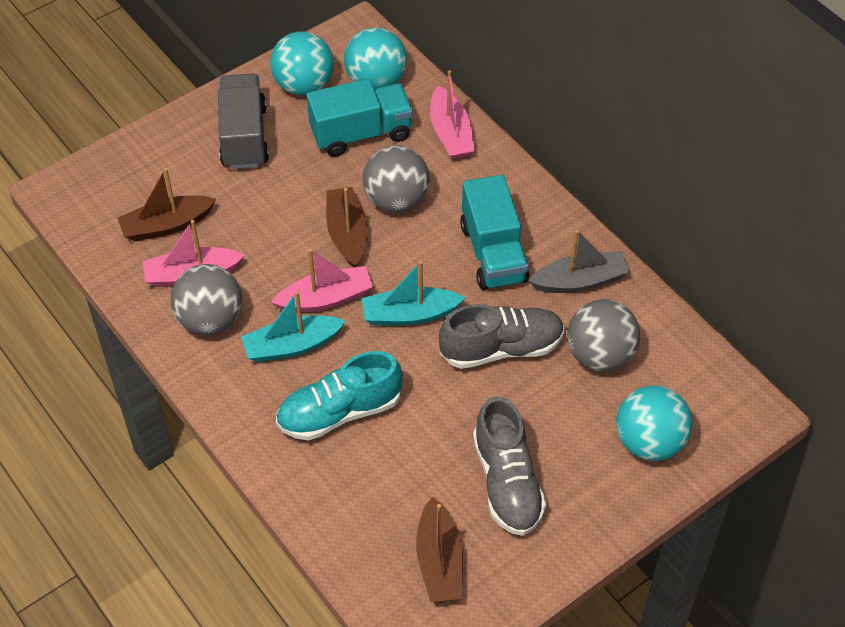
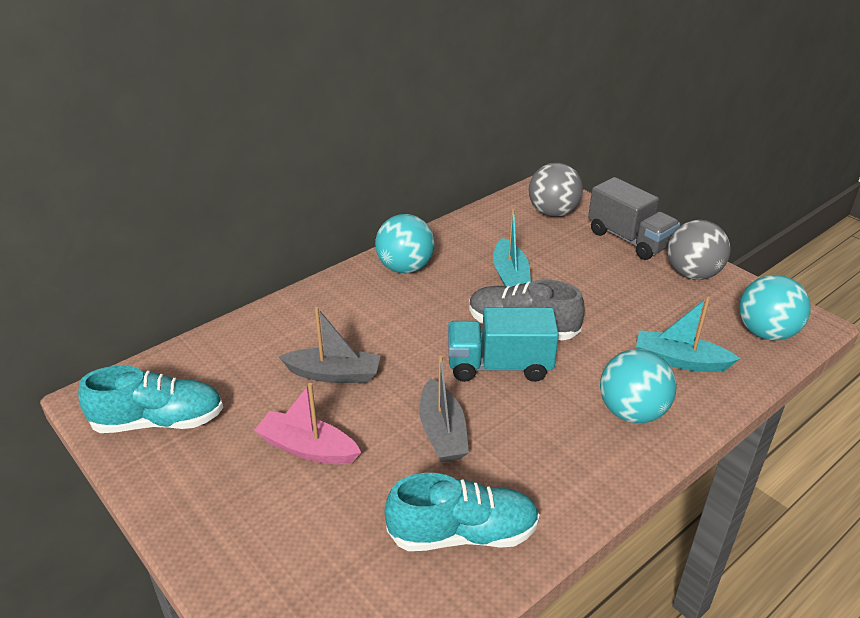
brown boat: 3 -> 0
grey ball: 3 -> 2
grey boat: 1 -> 2
grey shoe: 2 -> 1
pink boat: 3 -> 1
turquoise shoe: 1 -> 2
turquoise truck: 2 -> 1

